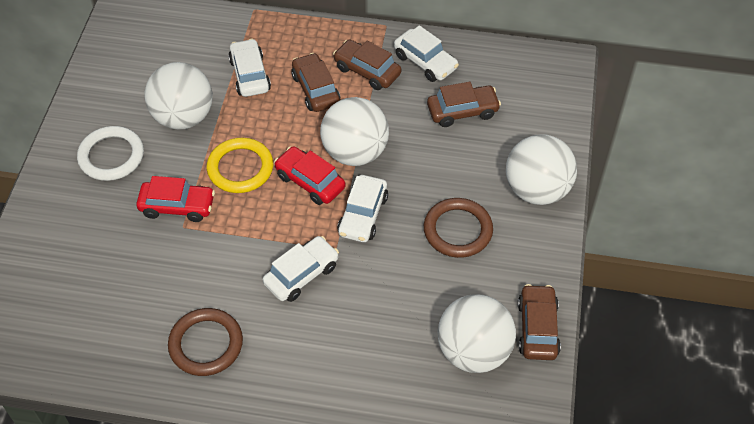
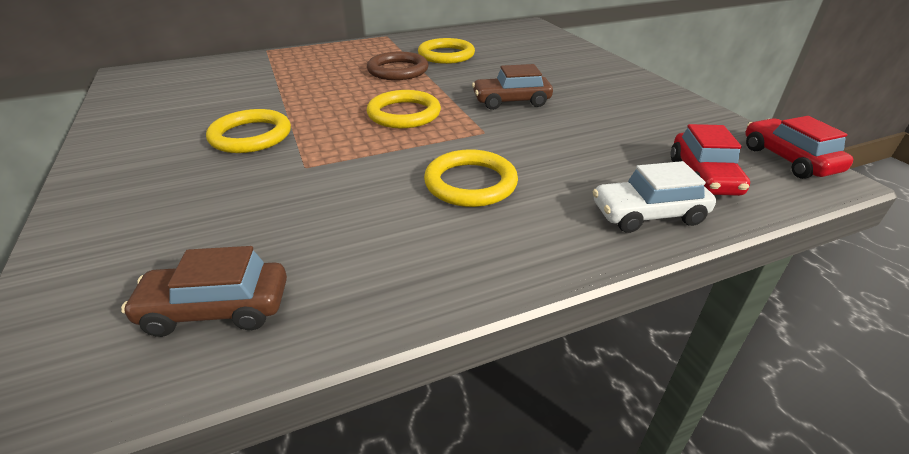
brown car: 4 -> 2
brown ring: 2 -> 1
white ball: 4 -> 0
white car: 4 -> 1
white ring: 1 -> 0
yellow ring: 1 -> 4

